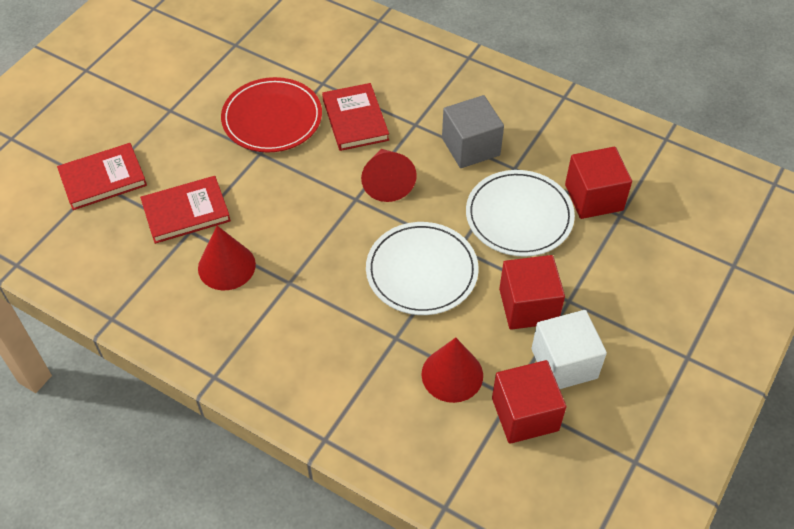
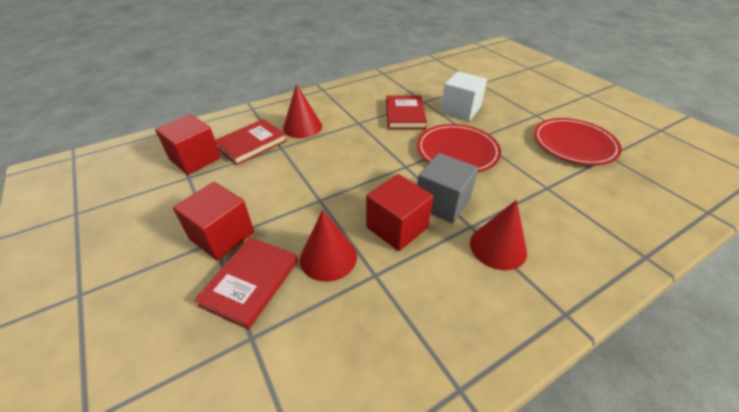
red plate: 1 -> 2
white plate: 2 -> 0

